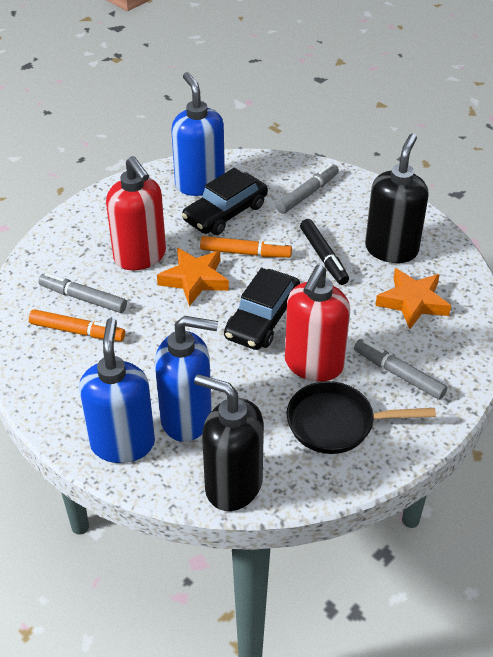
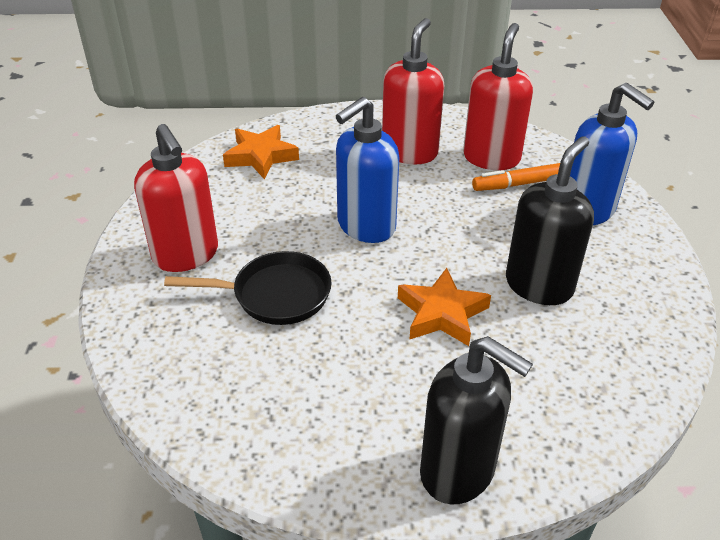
black car: 2 -> 0
black marker: 1 -> 0
blue soap dispenser: 3 -> 2
grey marker: 3 -> 0
orange marker: 2 -> 1
red soap dispenser: 2 -> 3

